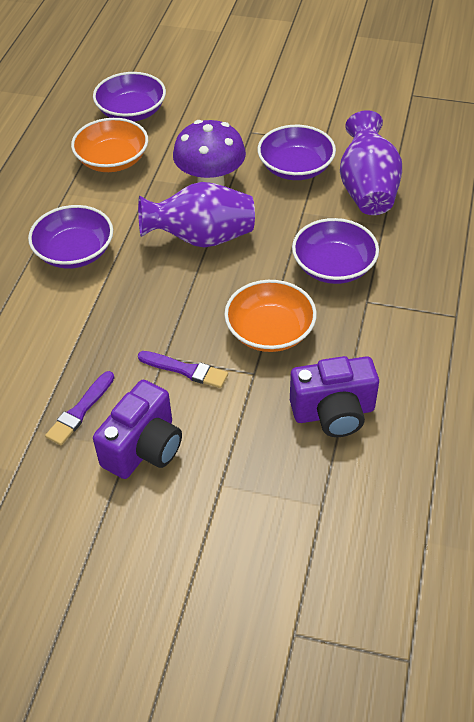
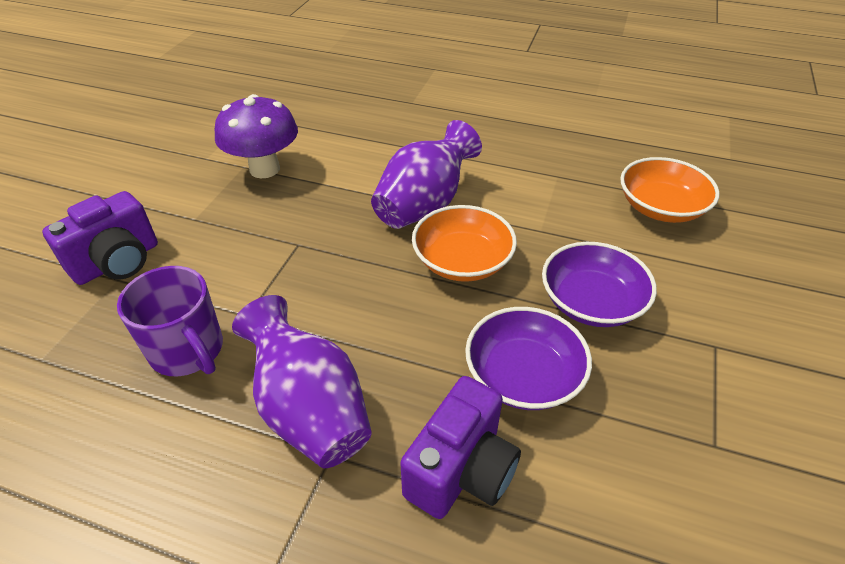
purple bowl: 4 -> 2
purple brush: 2 -> 0
purple mug: 0 -> 1

